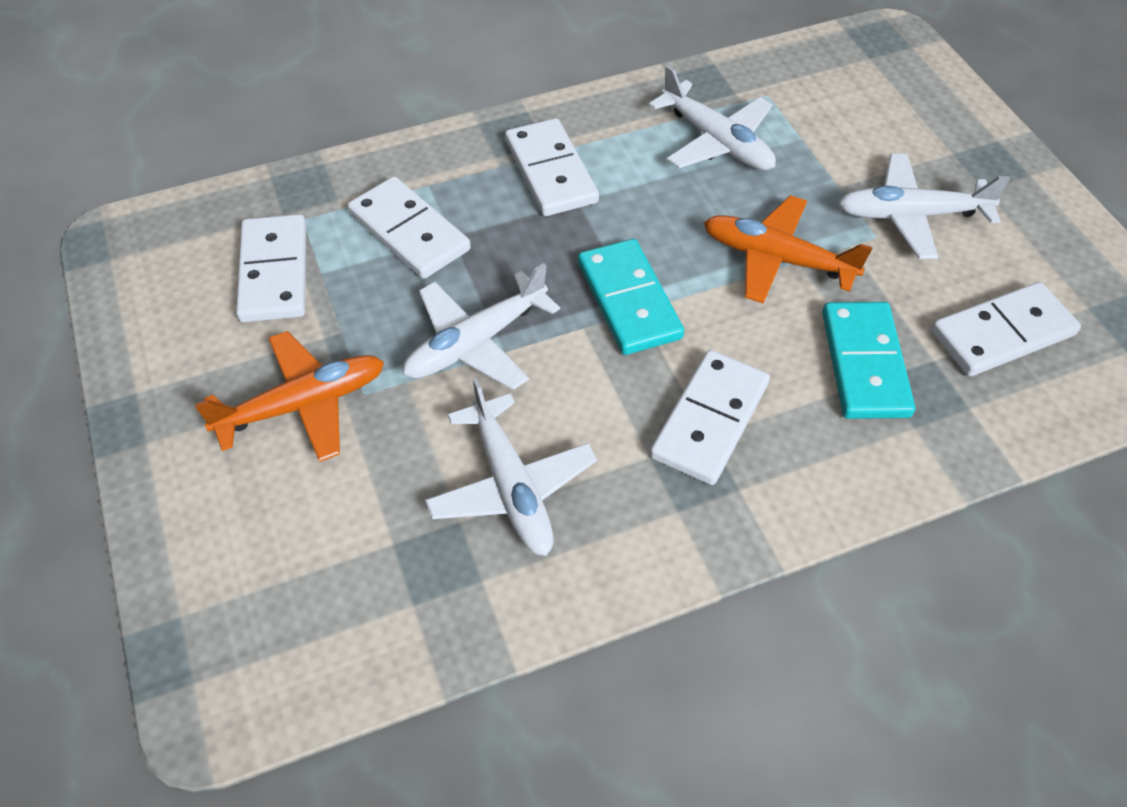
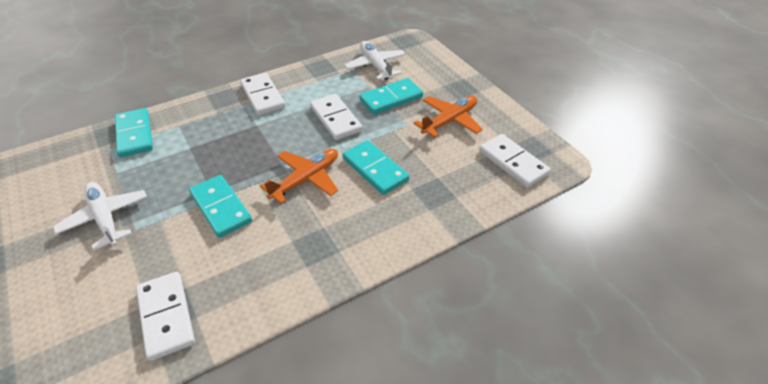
turquoise domino: 2 -> 4
white domino: 5 -> 4
white plane: 4 -> 2

